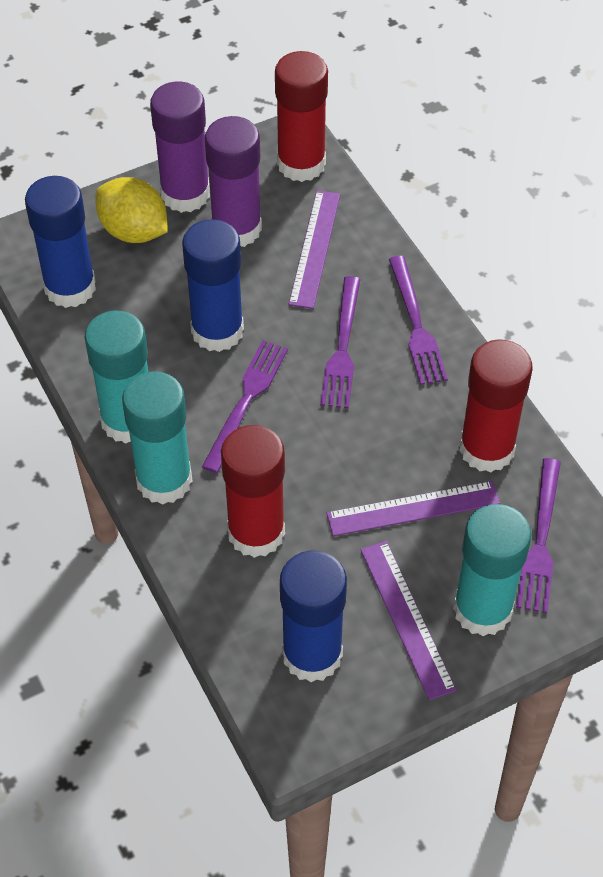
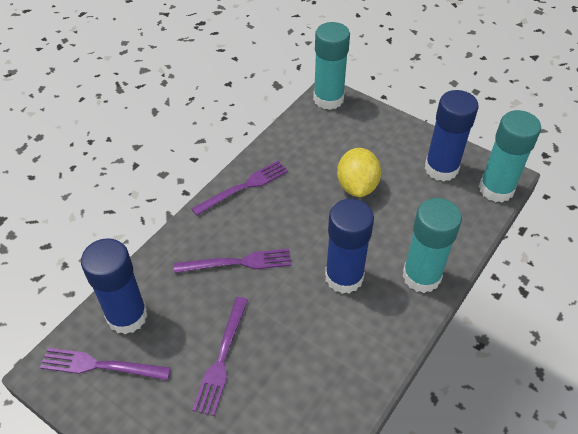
purple glue stick: 2 -> 0
purple ruler: 3 -> 0
red glue stick: 3 -> 0

